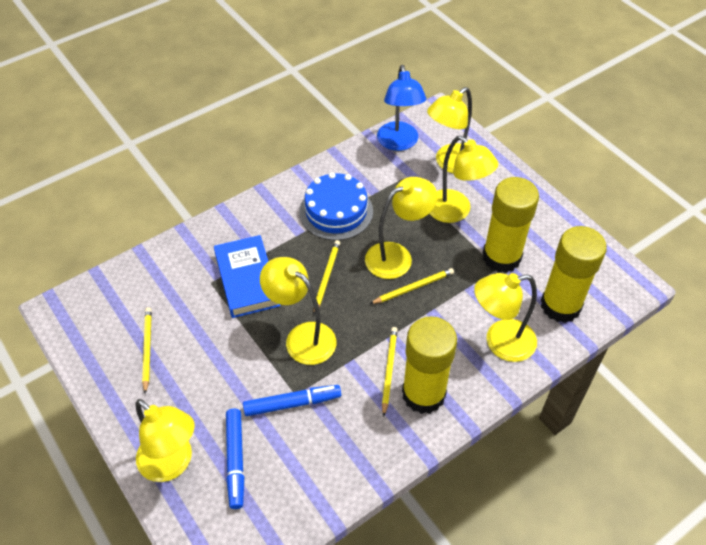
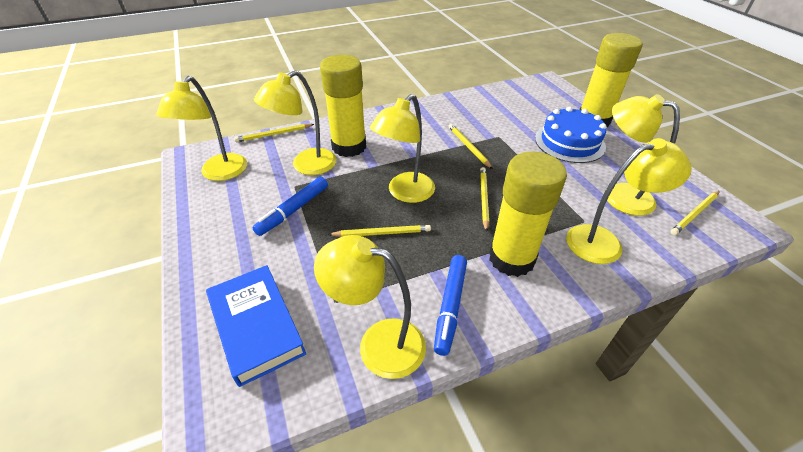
blue lamp: 1 -> 0
yellow pencil: 4 -> 5

